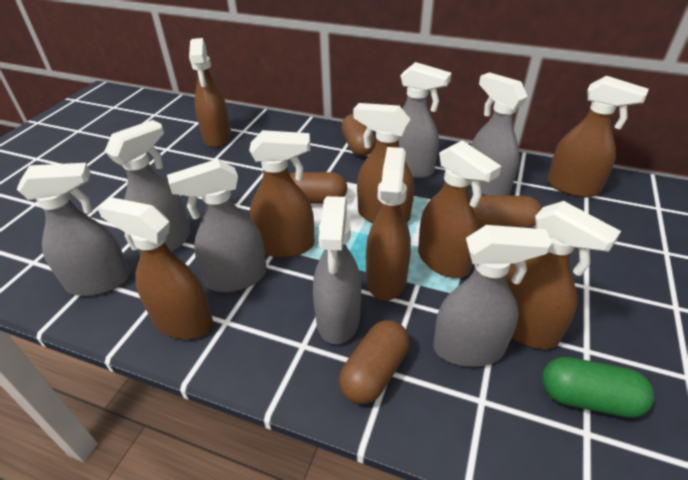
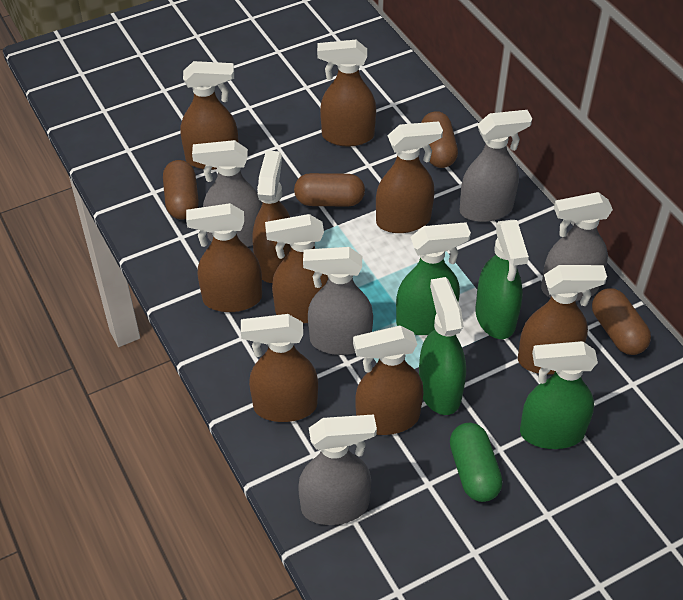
brown spray bottle: 8 -> 9
green spray bottle: 0 -> 4
grey spray bottle: 7 -> 5

